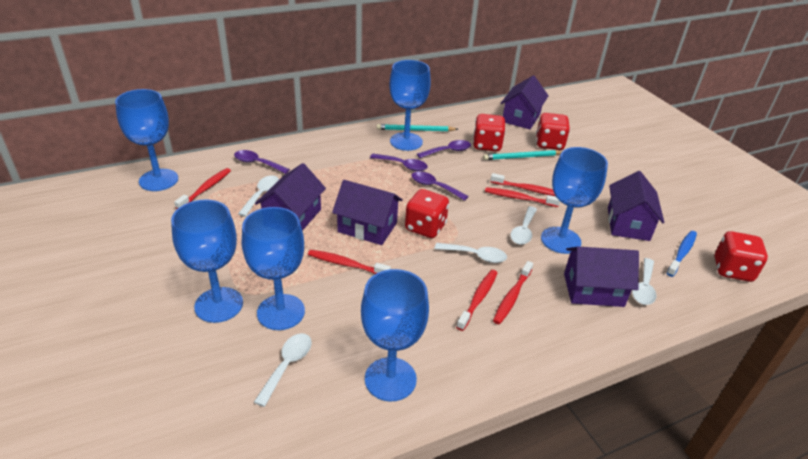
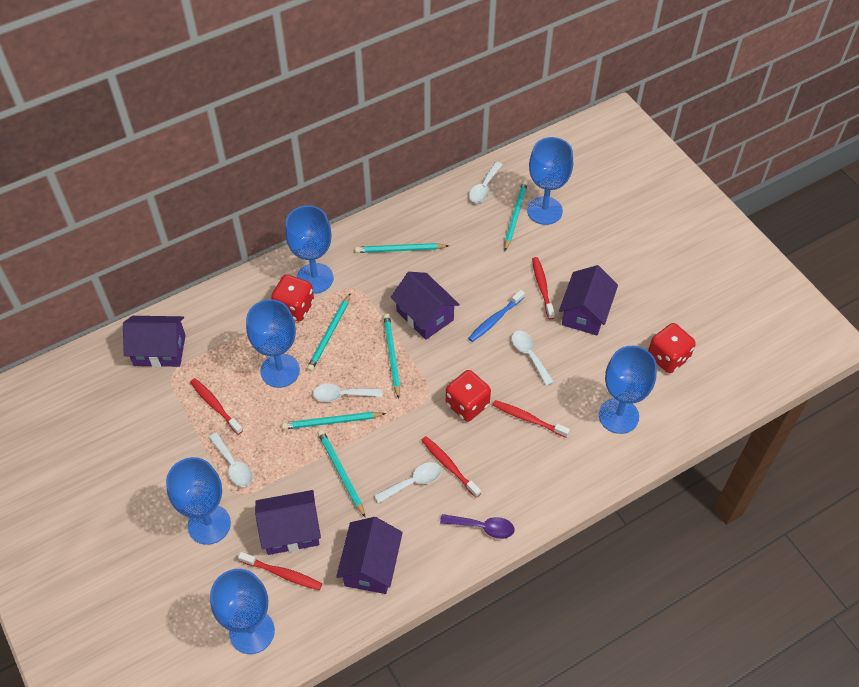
purple spoon: 4 -> 1
red dice: 4 -> 3
red toothbrush: 6 -> 5
turquoise pencil: 2 -> 6

